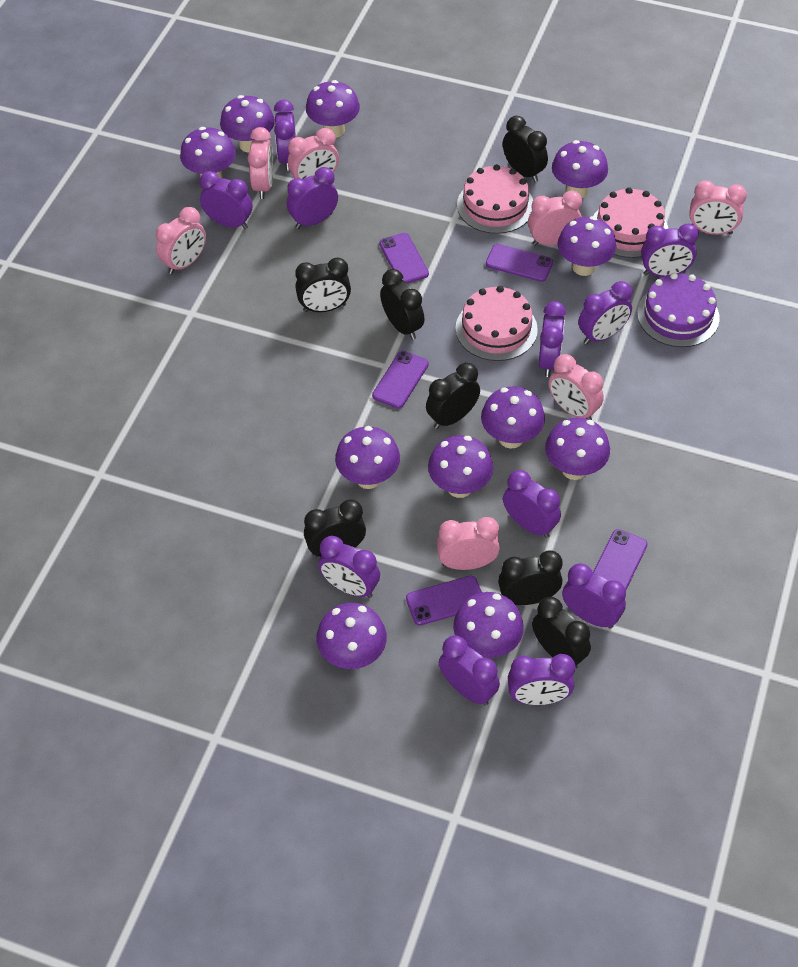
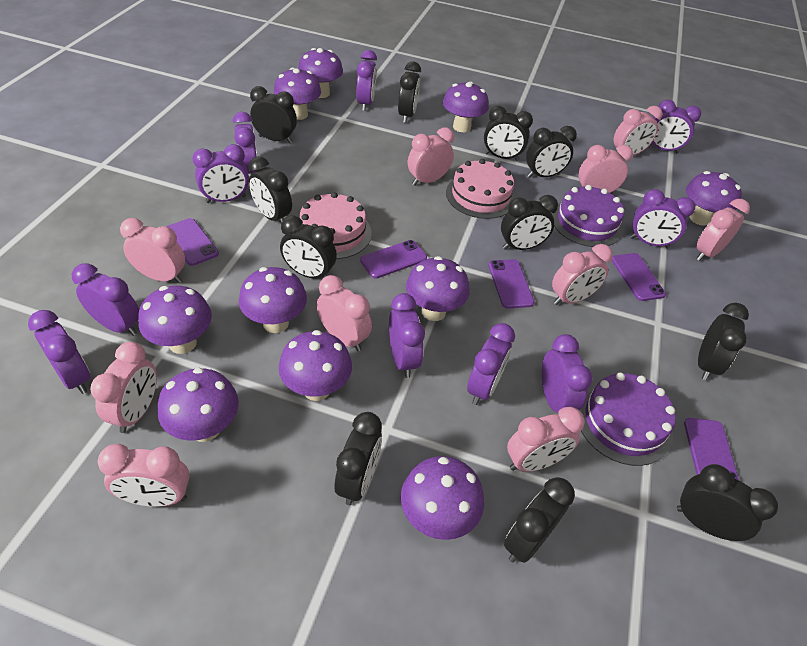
black clock: 7 -> 11
pink cake: 3 -> 2
pink clock: 7 -> 10
purple cake: 1 -> 2
purple clock: 11 -> 10
purple mushroom: 11 -> 10

